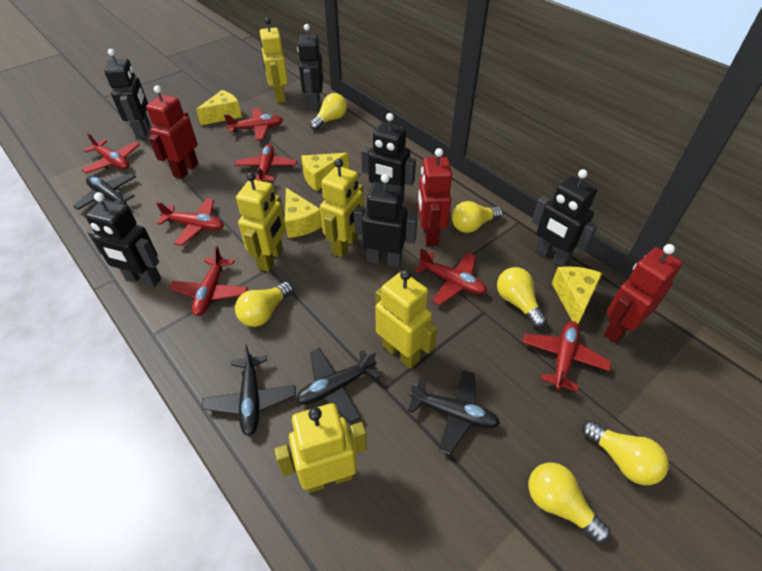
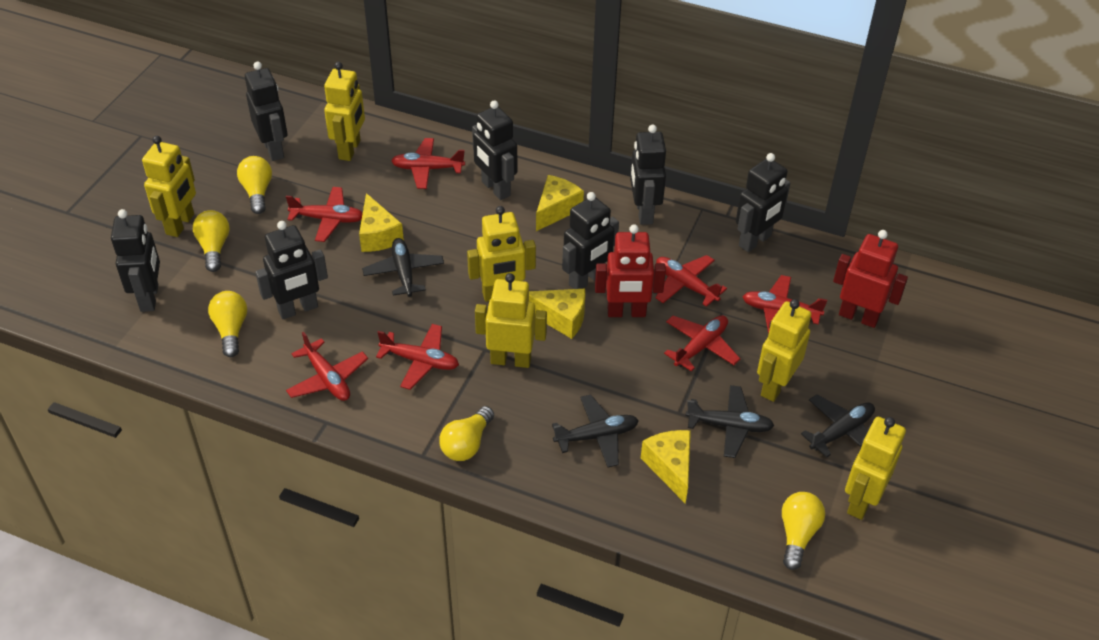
black robot: 6 -> 7
red robot: 3 -> 2
yellow light bulb: 6 -> 5
yellow robot: 5 -> 6

